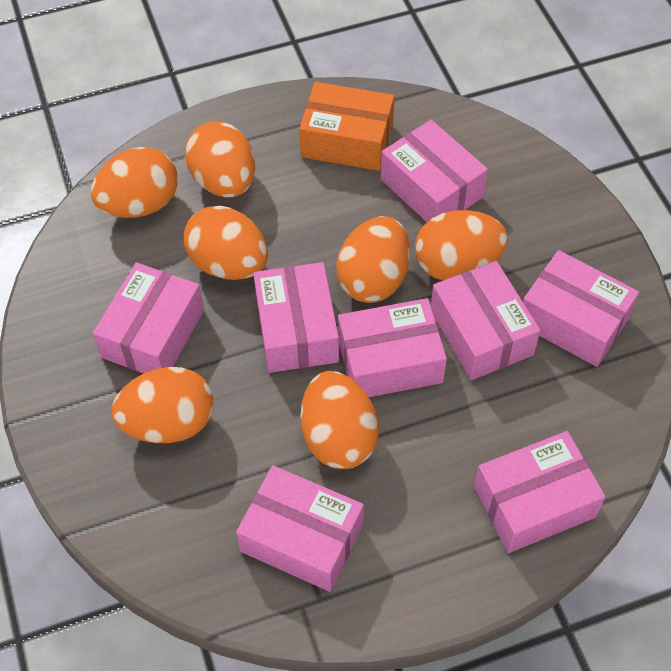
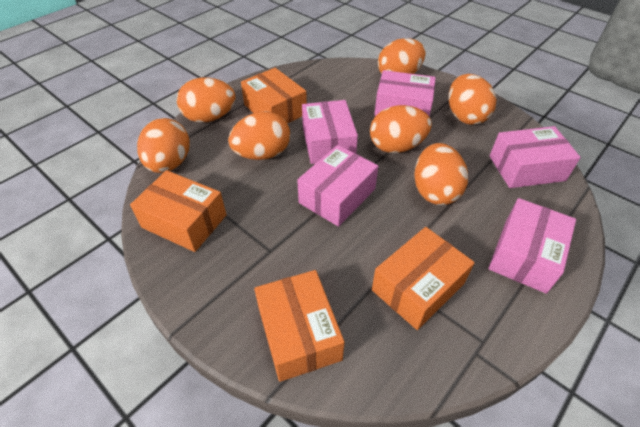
orange box: 1 -> 4
pink box: 8 -> 5

